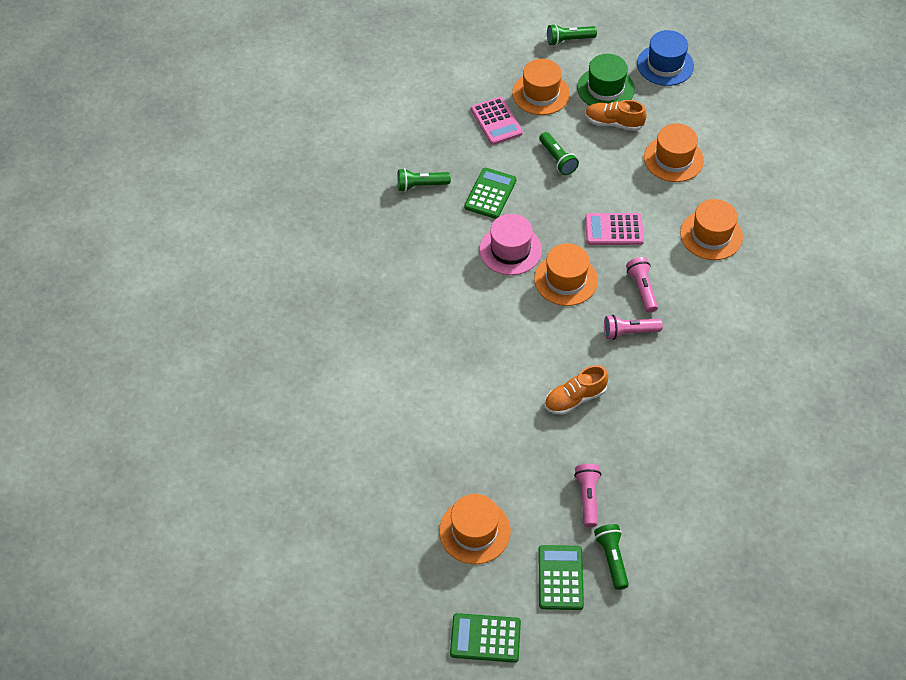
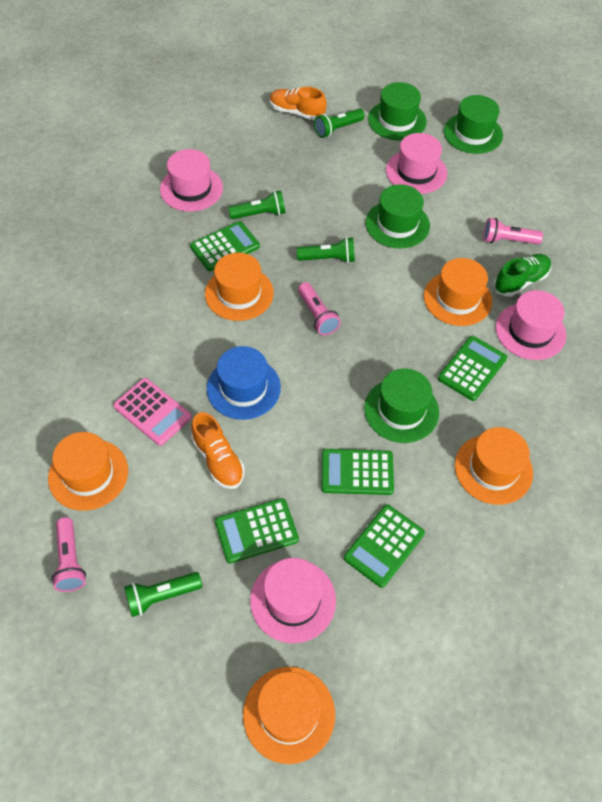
green calculator: 3 -> 5
green hat: 1 -> 4
green shoe: 0 -> 1
pink calculator: 2 -> 1
pink hat: 1 -> 4

